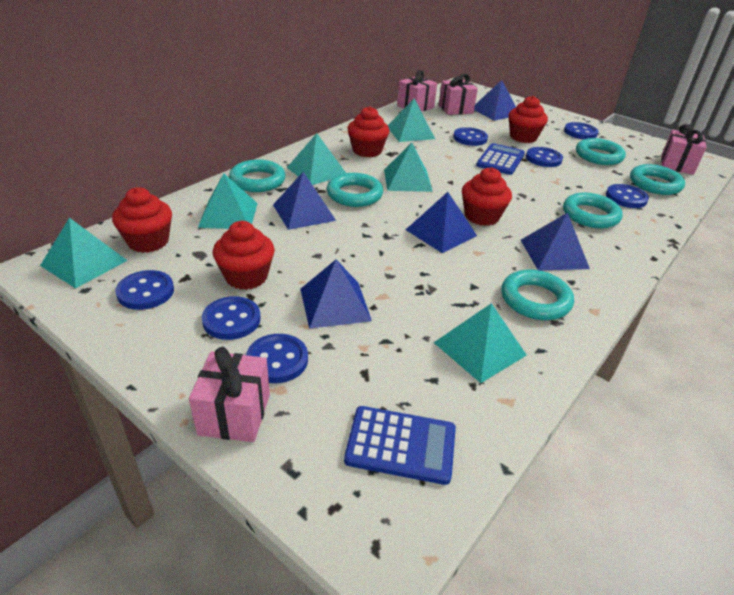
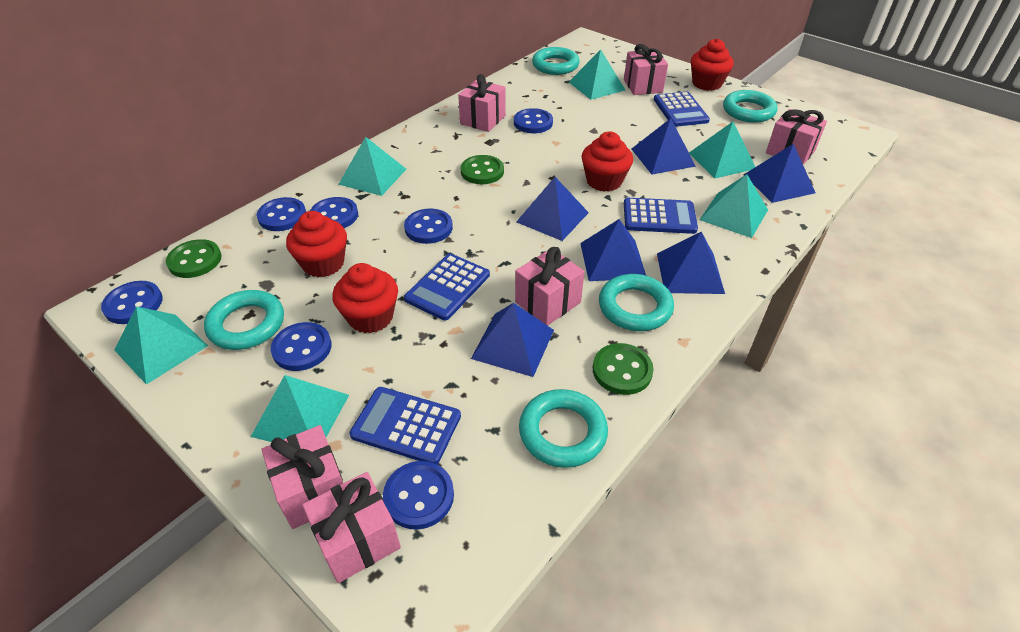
blue calculator: 2 -> 4
blue pyramid: 5 -> 6
green button: 0 -> 3
pink gift: 4 -> 6
red cupcake: 5 -> 4
turquoise ring: 6 -> 5

